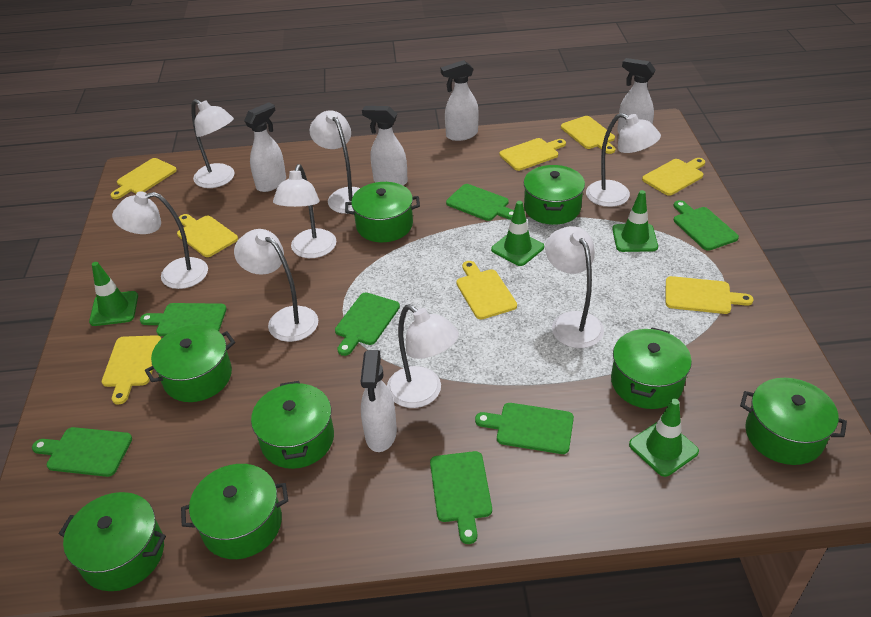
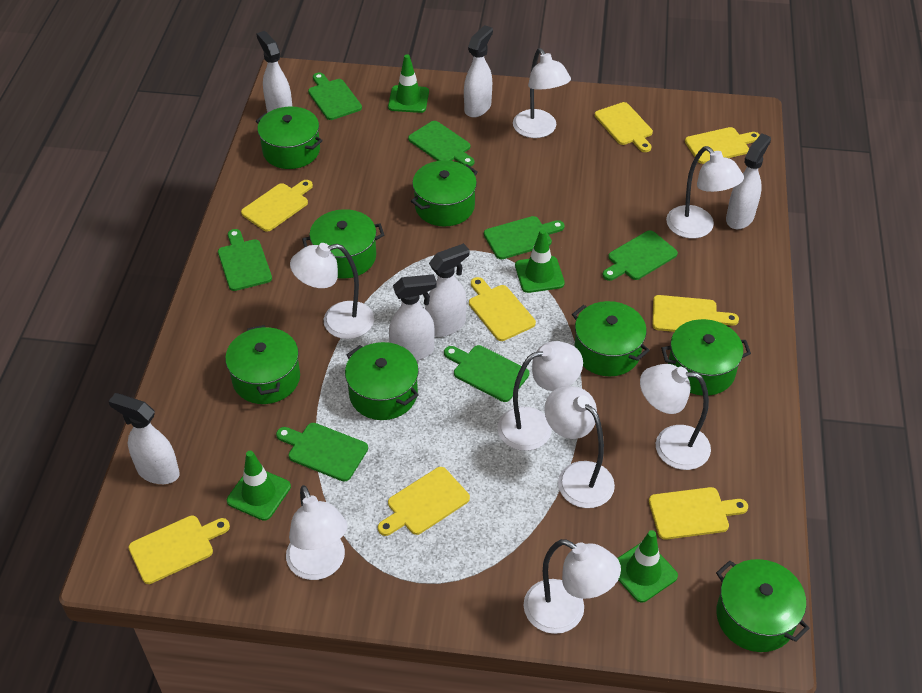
white spray bottle: 5 -> 6

